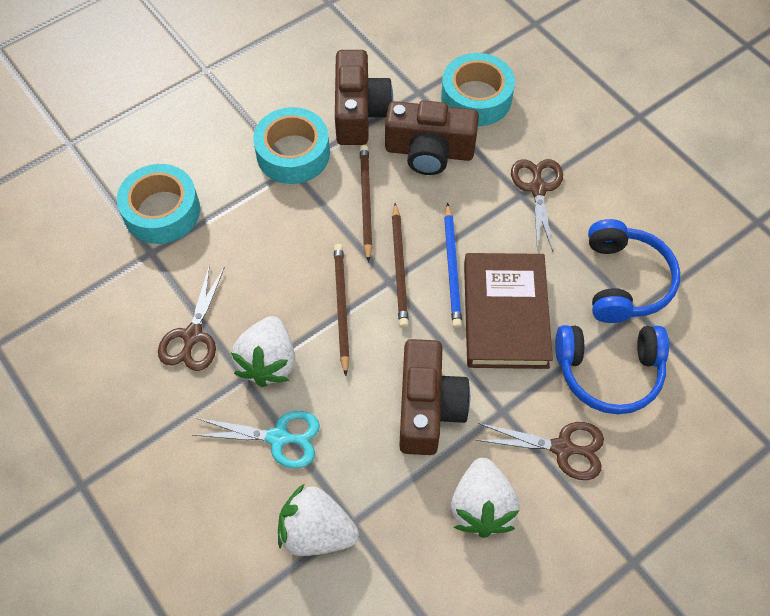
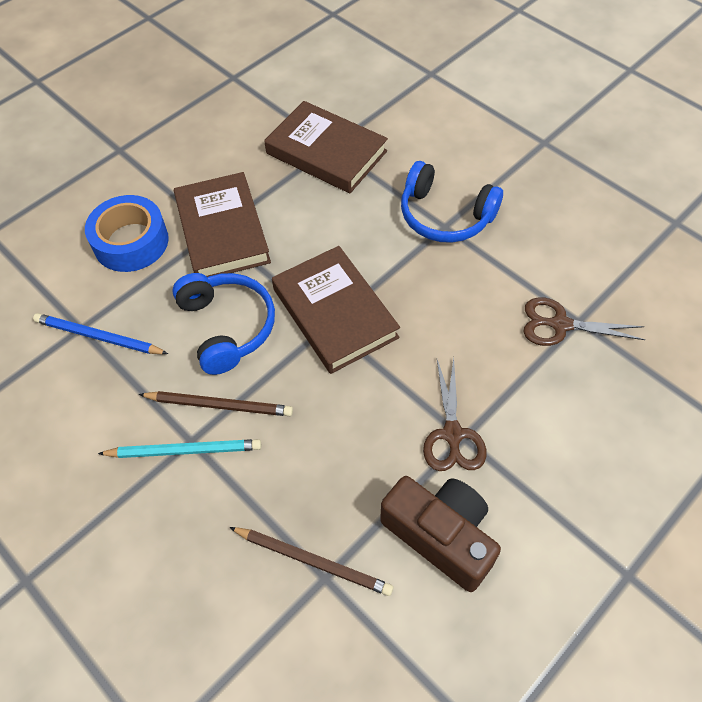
blue tape: 0 -> 1
brown book: 1 -> 3
brown camera: 3 -> 1
brown pencil: 3 -> 2
brown scissors: 3 -> 2
turquoise pencil: 0 -> 1
turquoise scissors: 1 -> 0
turquoise tape: 3 -> 0
white strawberry: 3 -> 0

